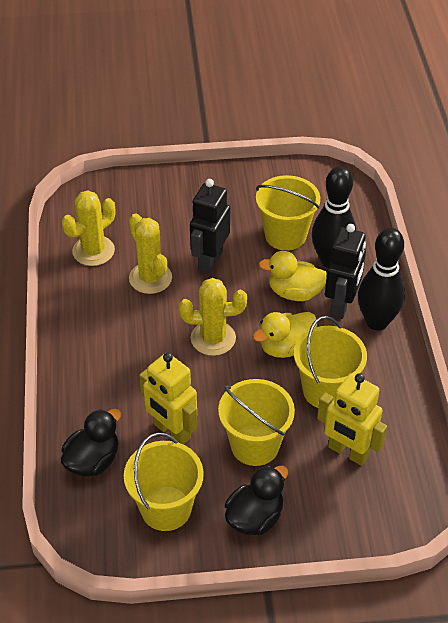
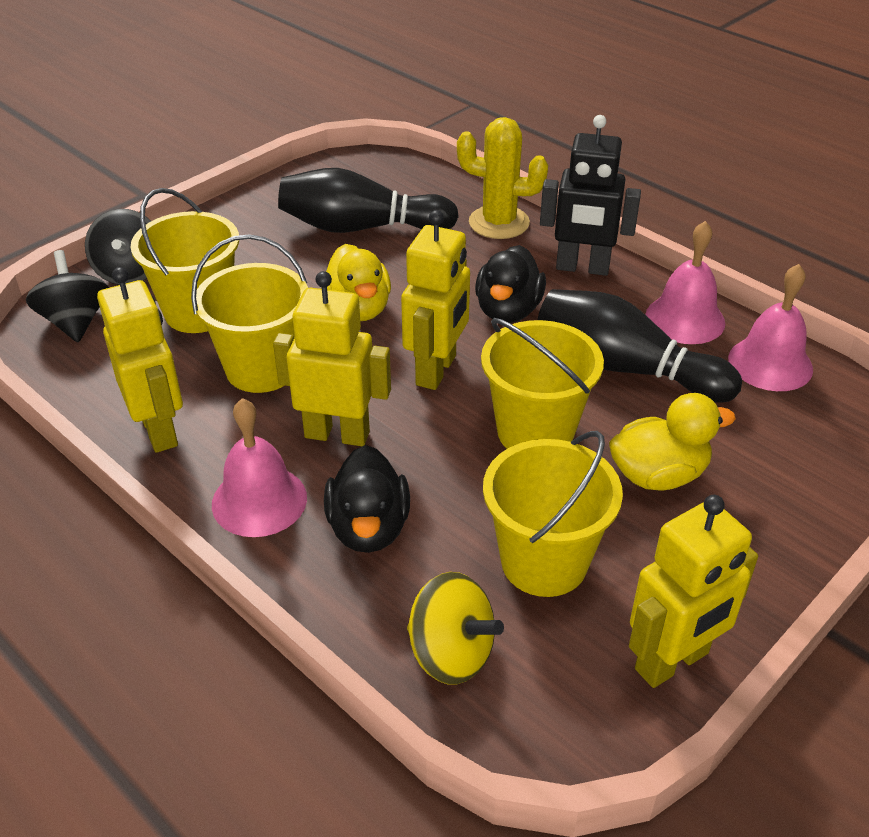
black robot: 2 -> 1
black spinning top: 0 -> 2
pink bell: 0 -> 3
yellow cactus: 3 -> 1
yellow robot: 2 -> 4
yellow spinning top: 0 -> 1

